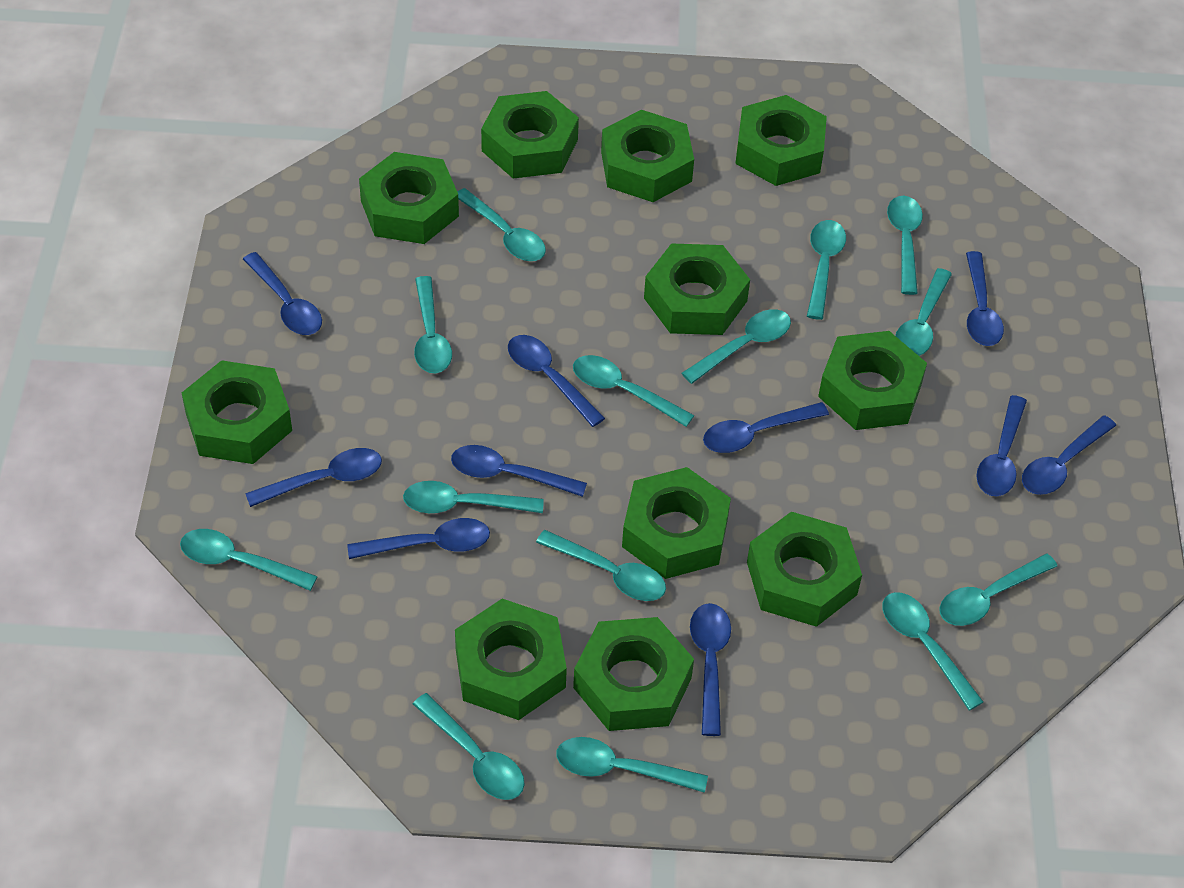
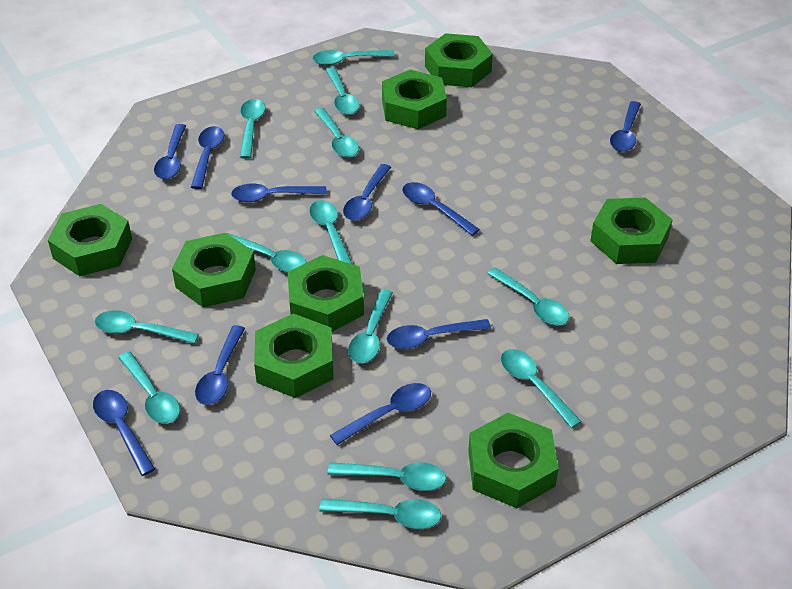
green nut: 11 -> 8
turquoise spoon: 14 -> 13

